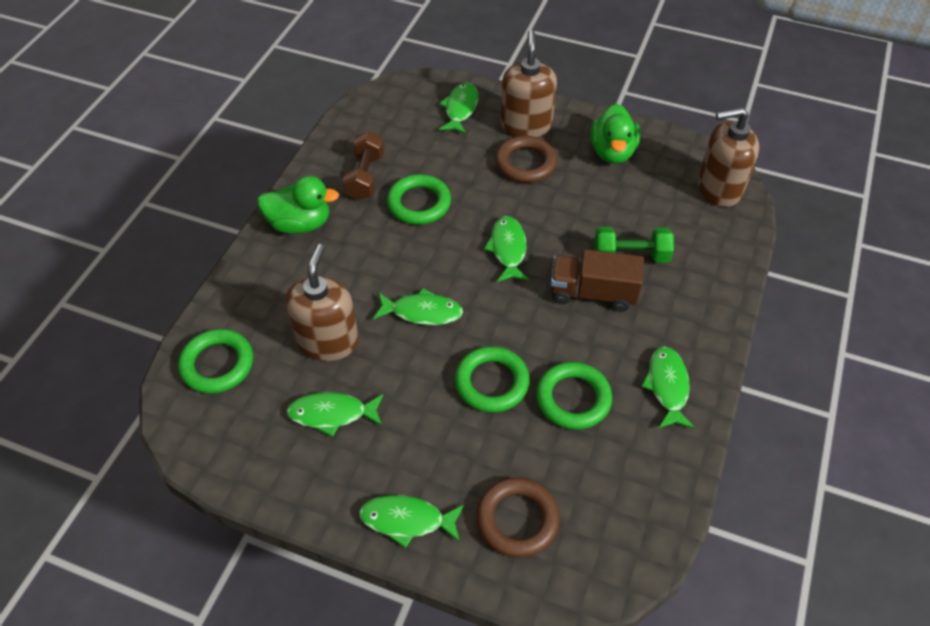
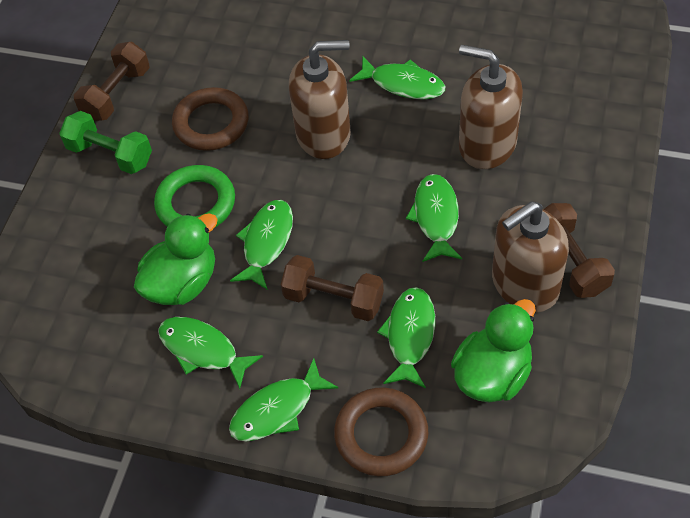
brown dumbbell: 1 -> 3
brown truck: 1 -> 0
green ring: 4 -> 1

